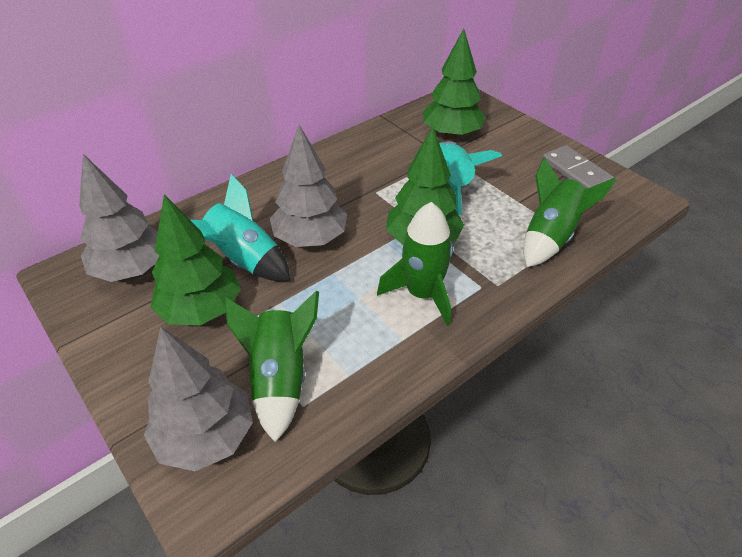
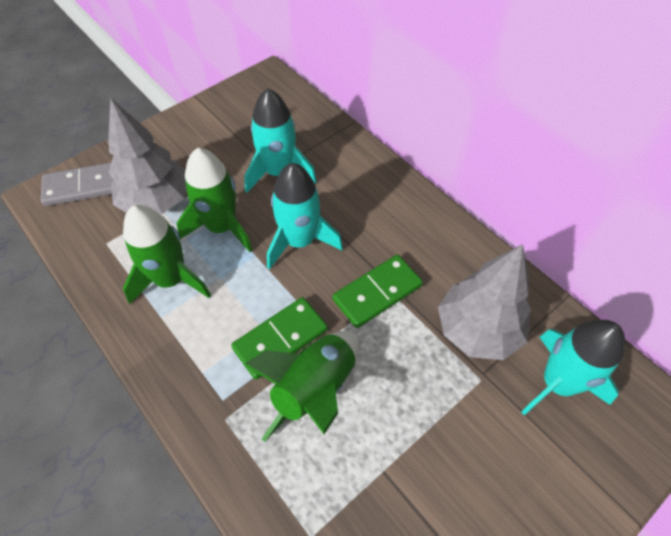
green domino: 0 -> 2
green tree: 3 -> 0
grey tree: 3 -> 2
turquoise rocket: 2 -> 3

